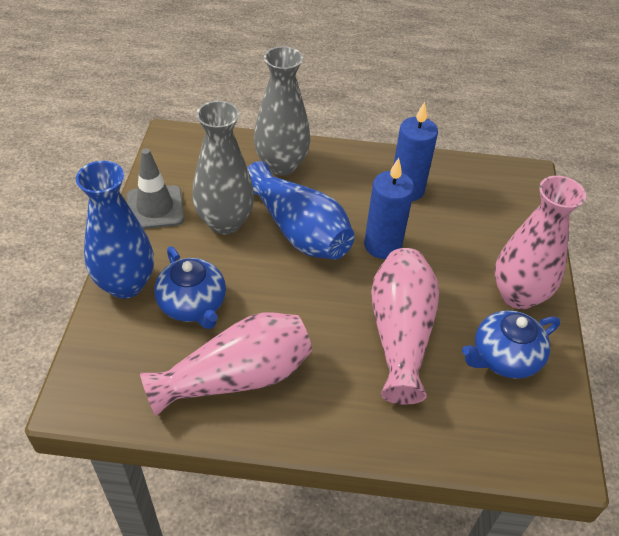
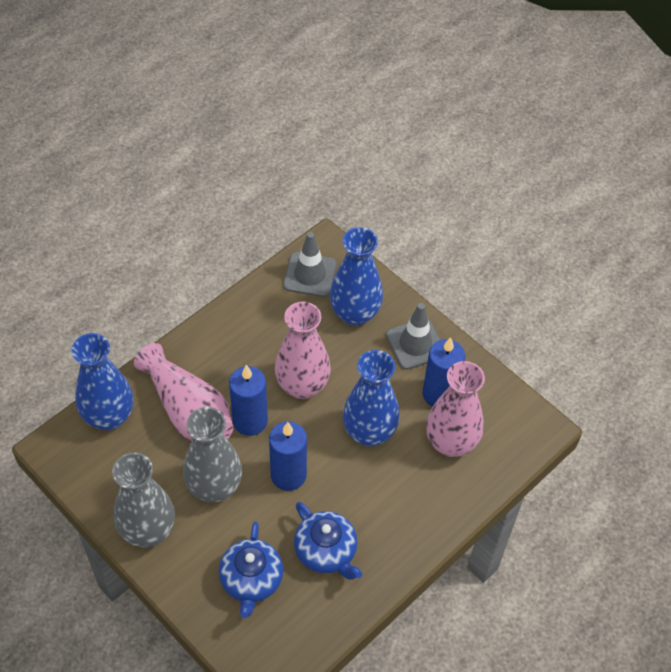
blue candle: 2 -> 3
blue vase: 2 -> 3
grey traffic cone: 1 -> 2

